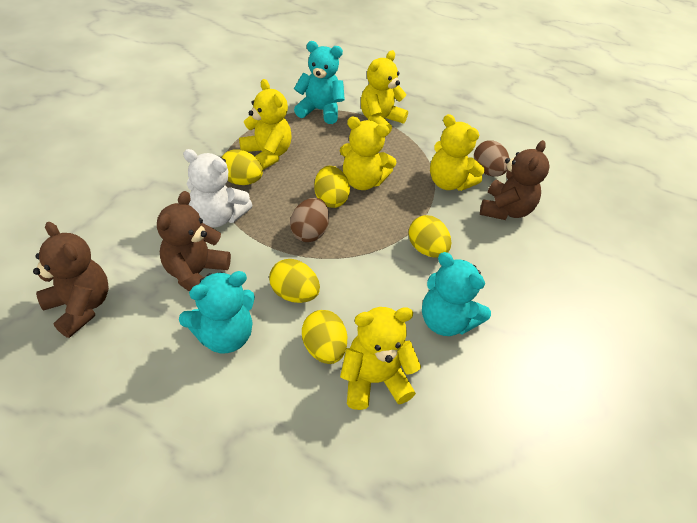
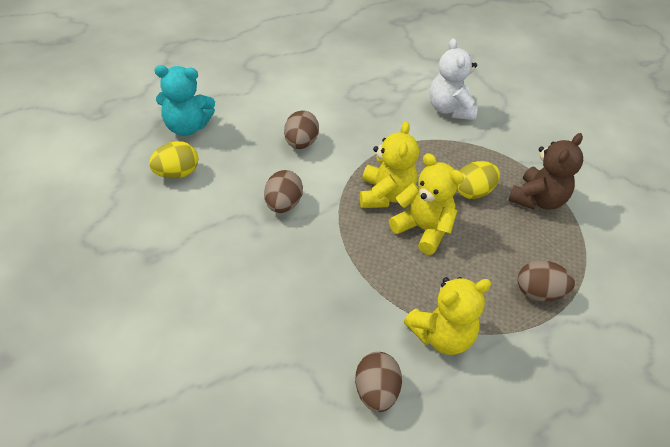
brown egg: 2 -> 4
brown teddy bear: 3 -> 1
turquoise teddy bear: 3 -> 1
yellow egg: 5 -> 2
yellow teddy bear: 5 -> 3

